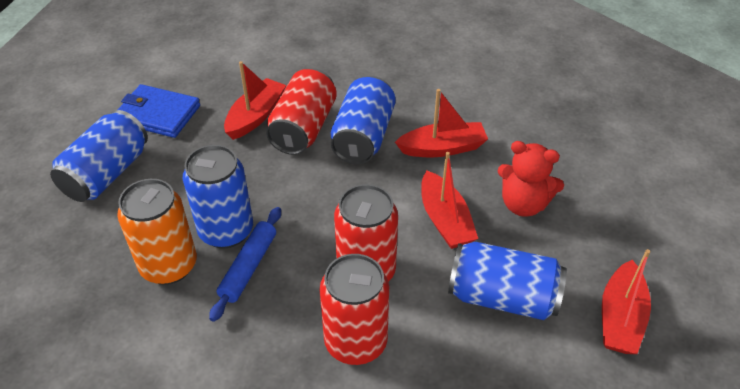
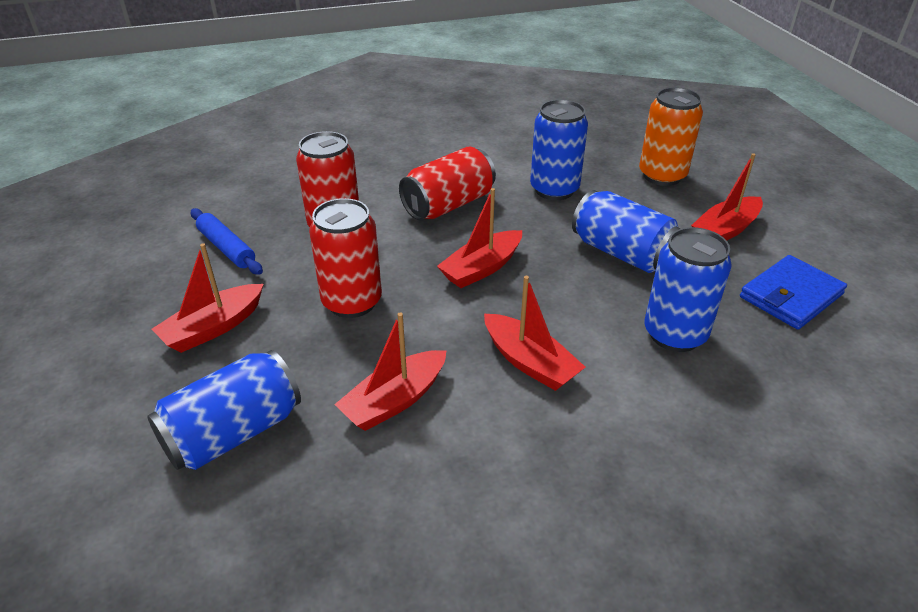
red boat: 4 -> 5
red teddy bear: 1 -> 0

